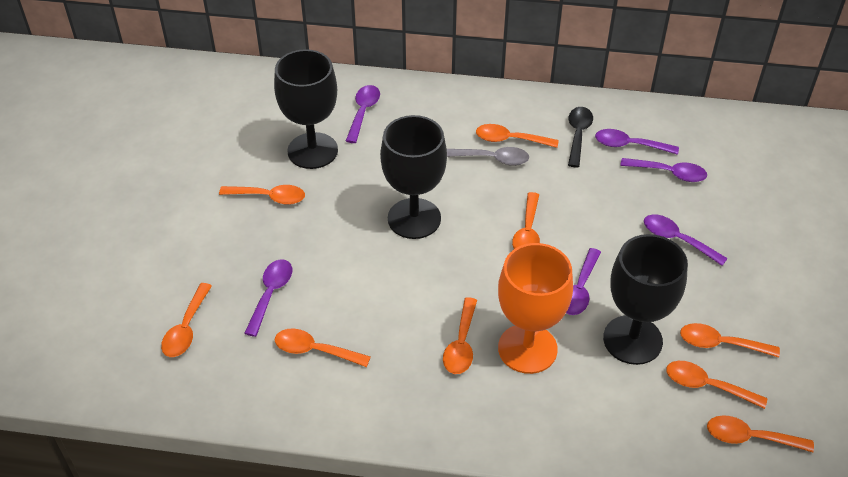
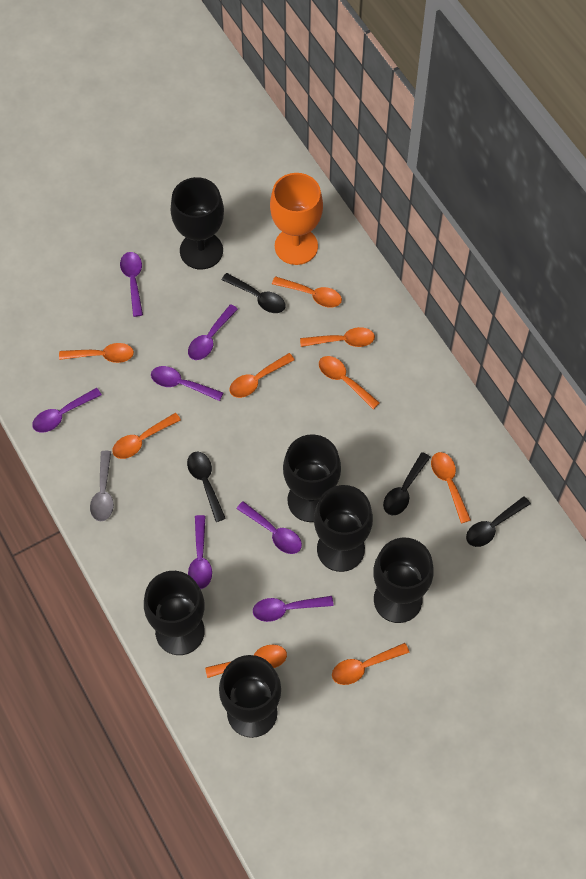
black goblet: 3 -> 6
black spoon: 1 -> 4
purple spoon: 6 -> 7

